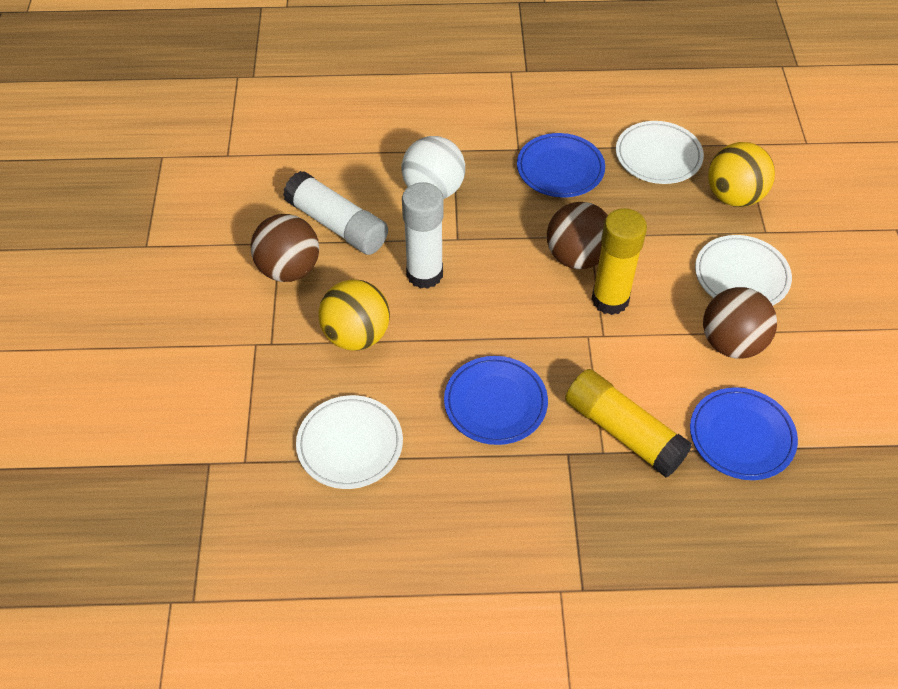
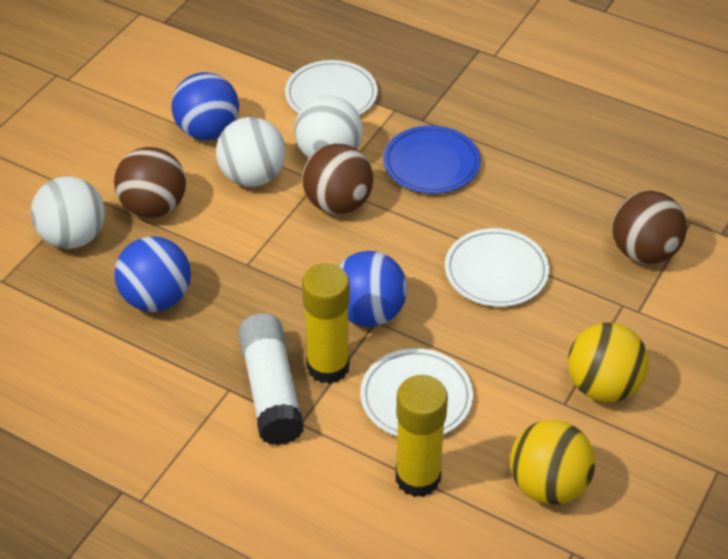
blue ball: 0 -> 3
blue plate: 3 -> 1
white ball: 1 -> 3
white glue stick: 2 -> 1

